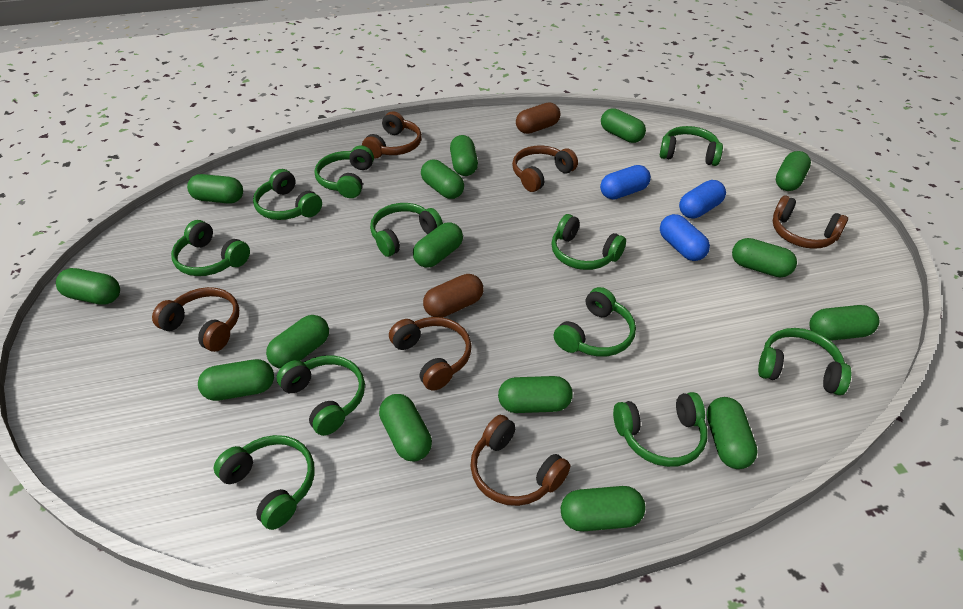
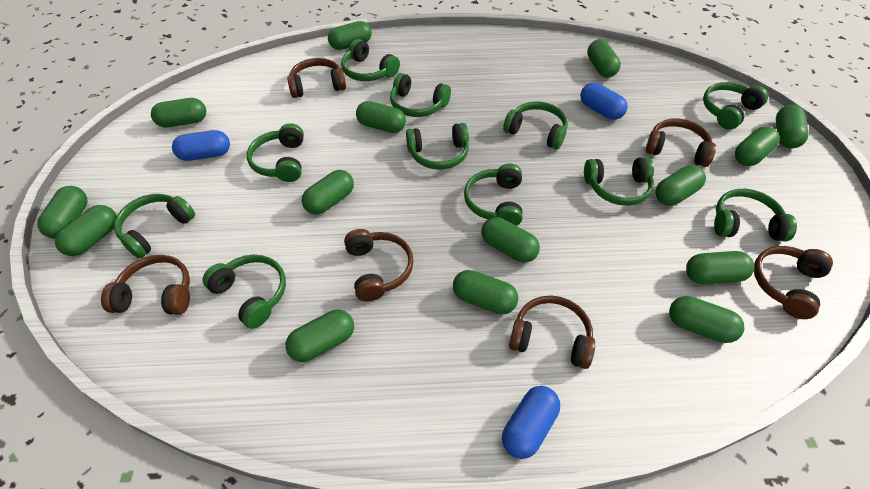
brown capsule: 2 -> 0

